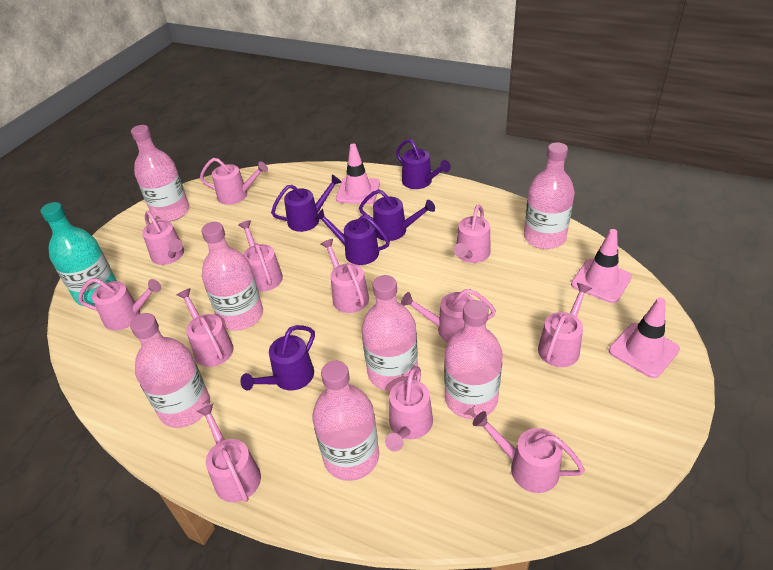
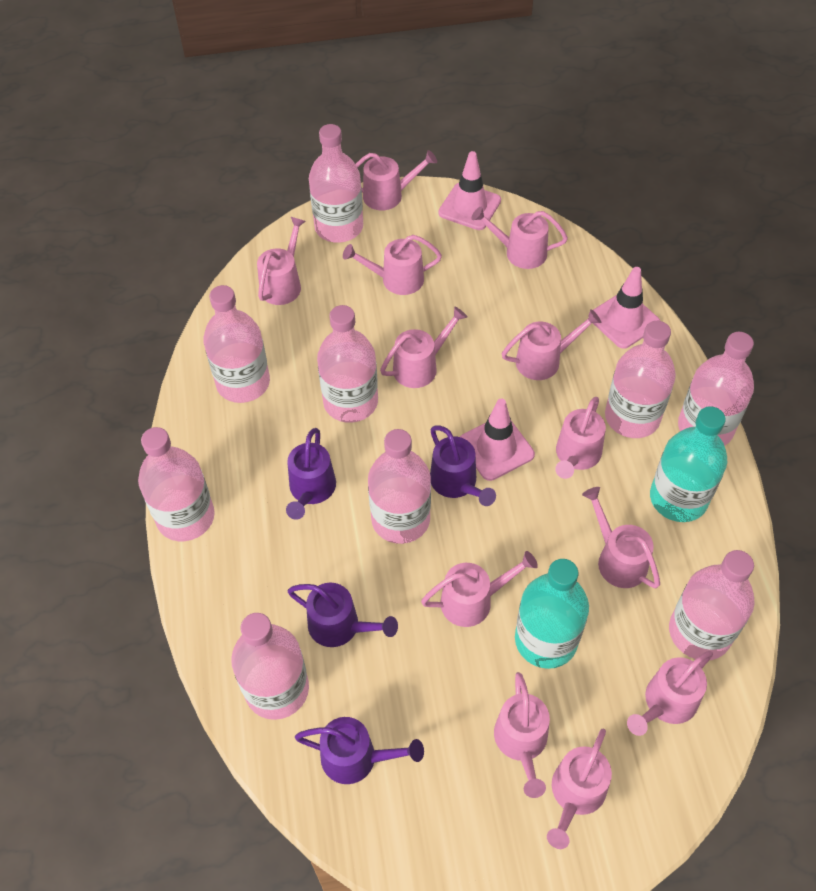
pink bottle: 7 -> 9
purple watering can: 5 -> 4
turquoise bottle: 1 -> 2

